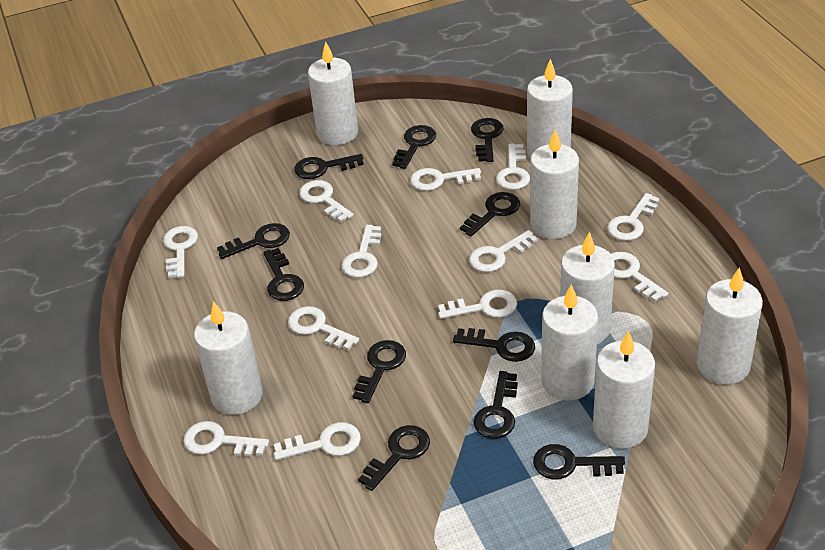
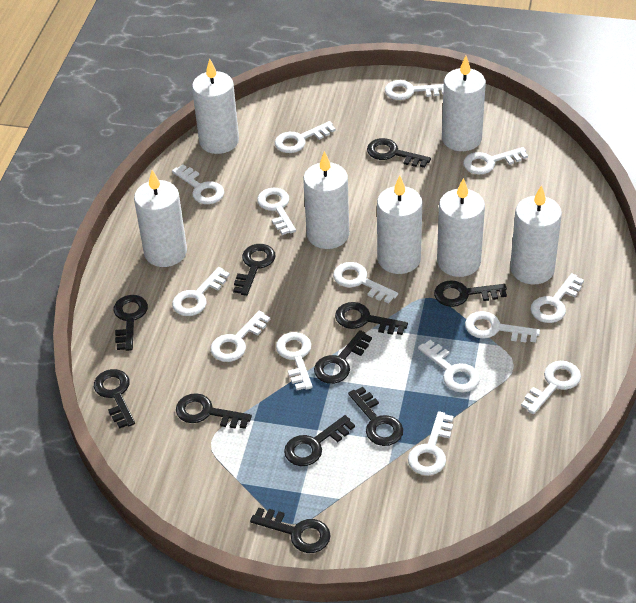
white candle: 8 -> 7
white key: 12 -> 14

